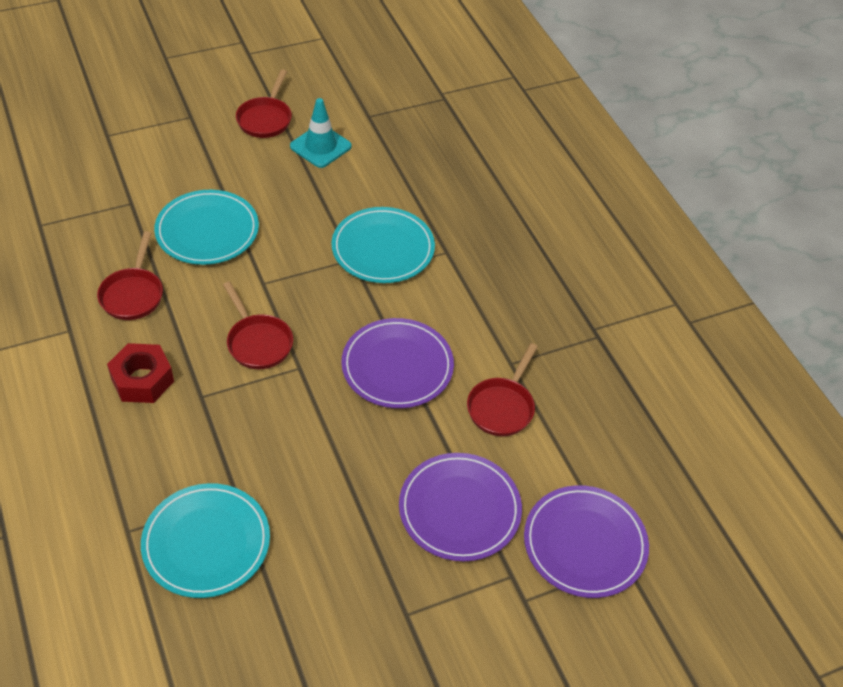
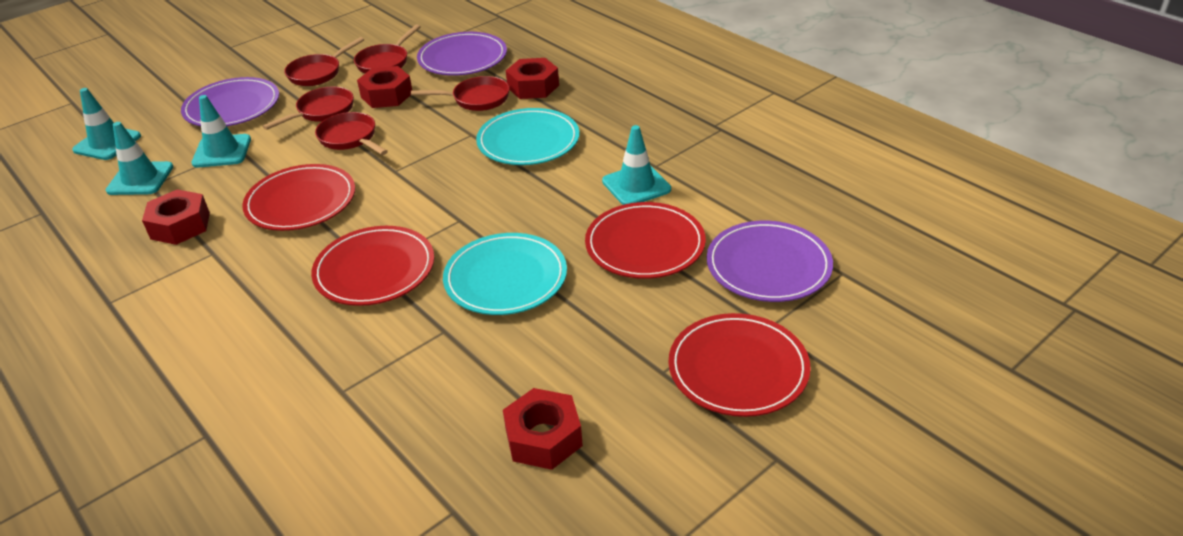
red nut: 1 -> 4
red pan: 4 -> 5
red plate: 0 -> 4
turquoise plate: 3 -> 2
turquoise traffic cone: 1 -> 4

